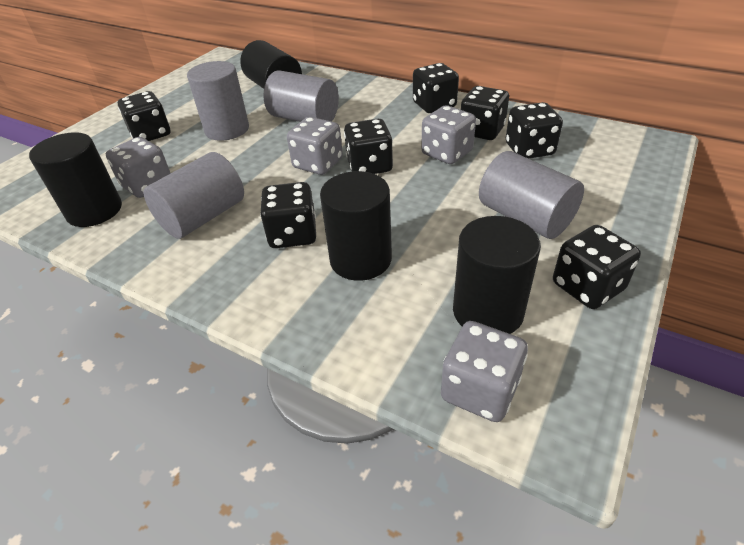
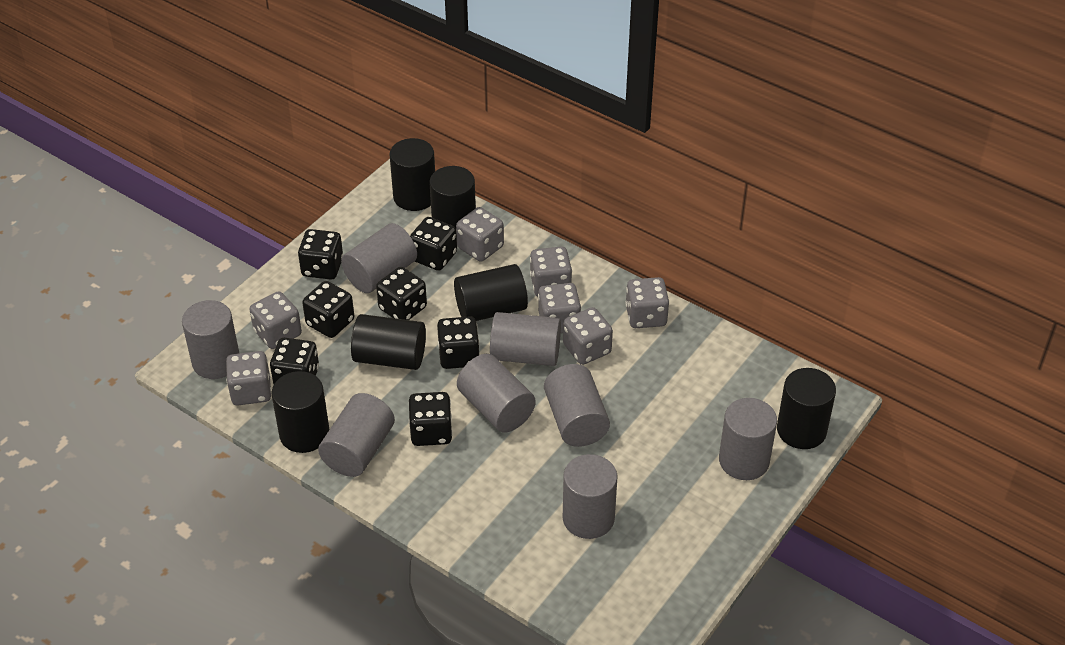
black cylinder: 4 -> 6
grey cylinder: 4 -> 8
grey dice: 4 -> 7

